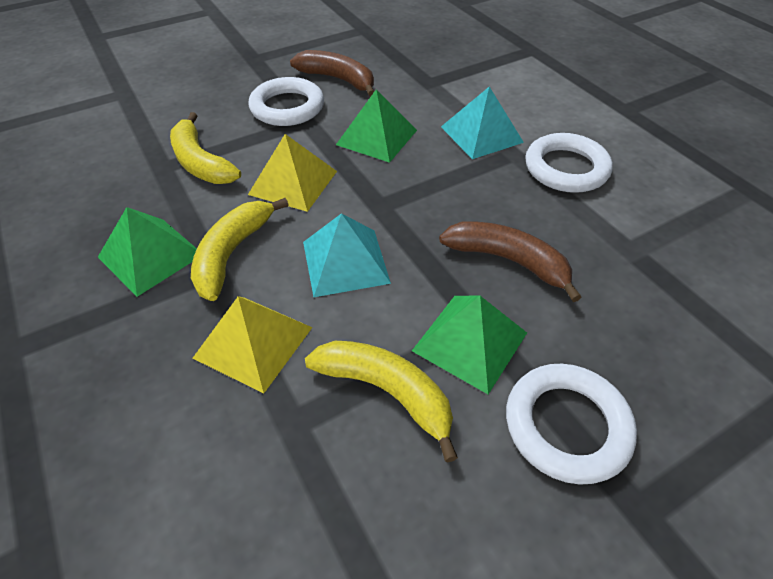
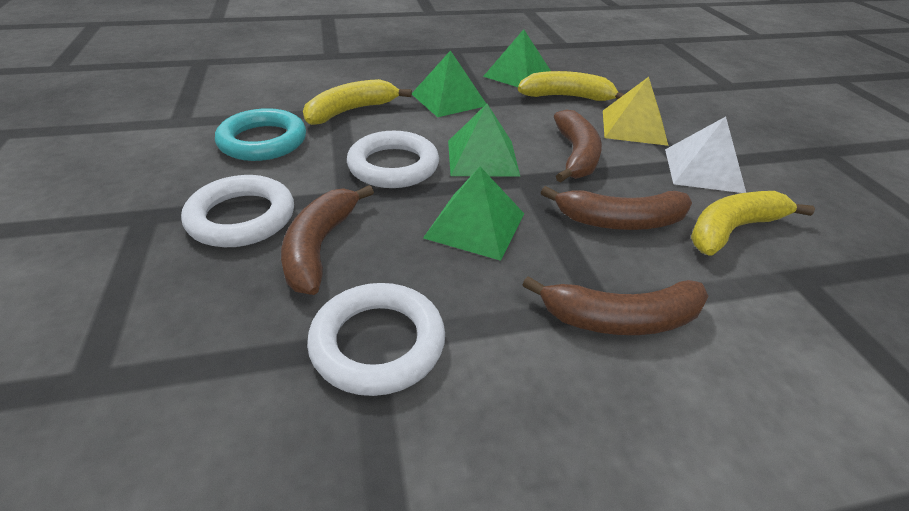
brown banana: 2 -> 4
green pyramid: 3 -> 4
turquoise pyramid: 2 -> 0
turquoise ring: 0 -> 1
white pyramid: 0 -> 1
yellow pyramid: 2 -> 1

